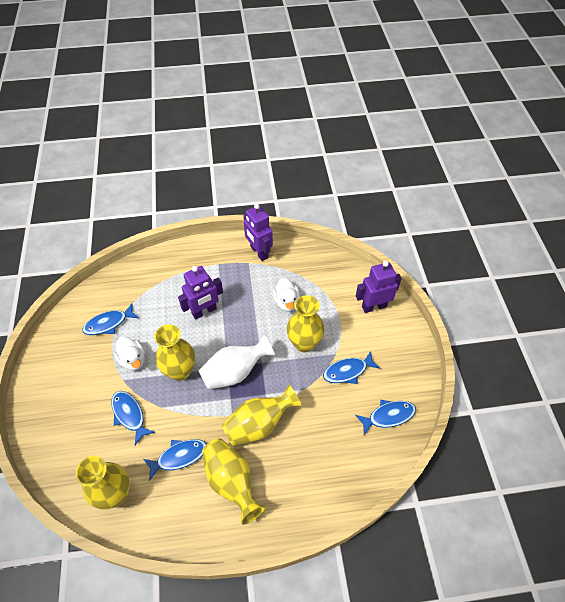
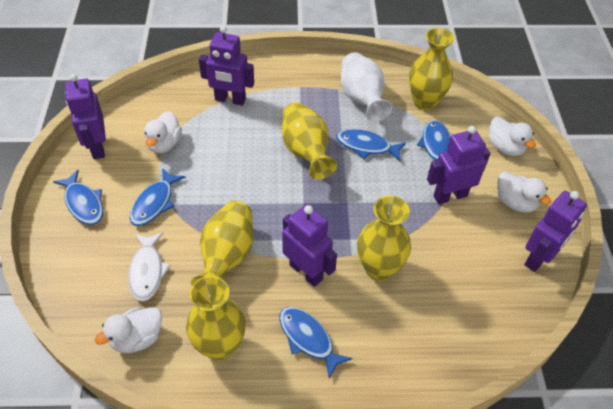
purple robot: 3 -> 5
white duck: 2 -> 4
white fish: 0 -> 1

